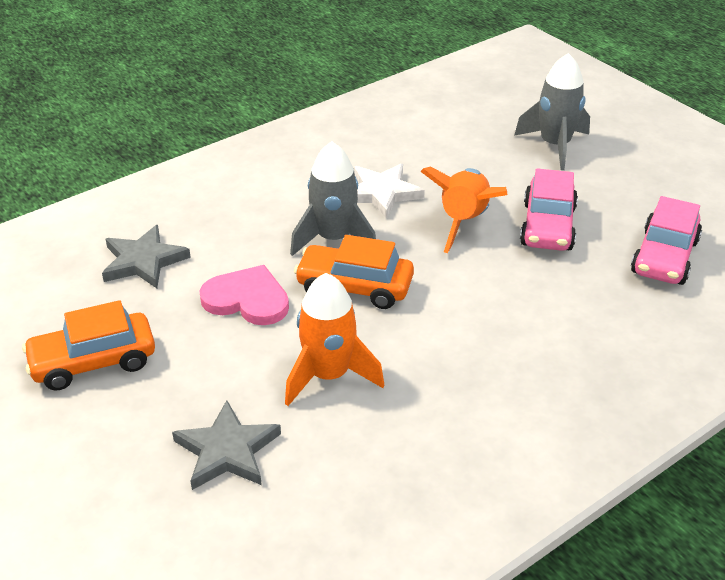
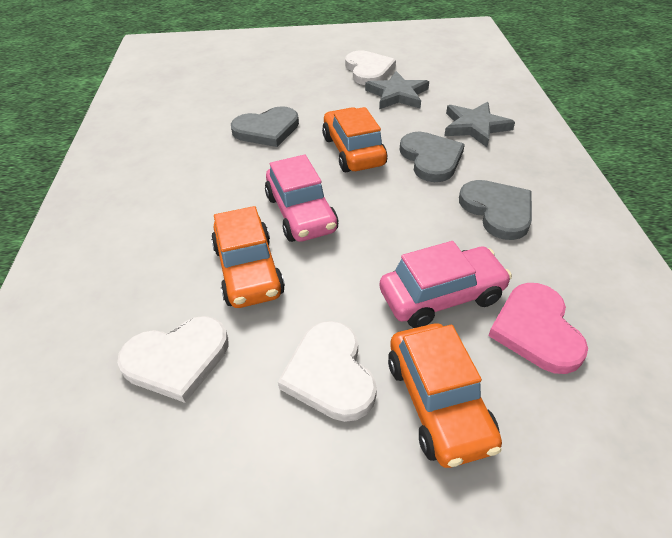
grey heart: 0 -> 3
grey rocket: 2 -> 0
orange car: 2 -> 3
orange rocket: 2 -> 0
white heart: 0 -> 3
white star: 1 -> 0

